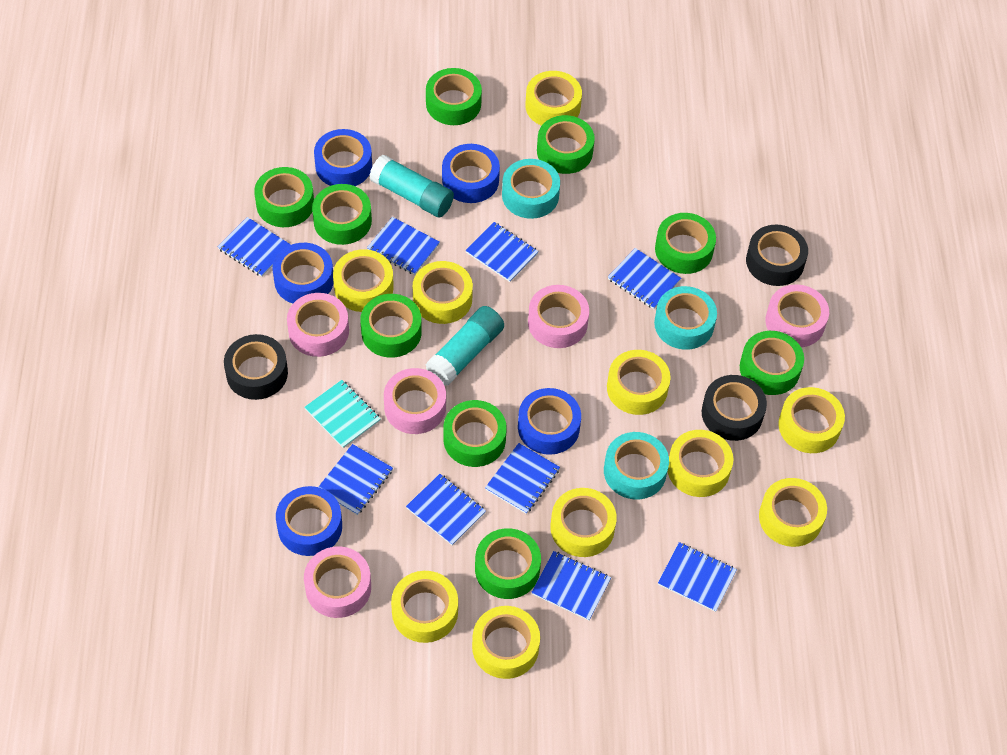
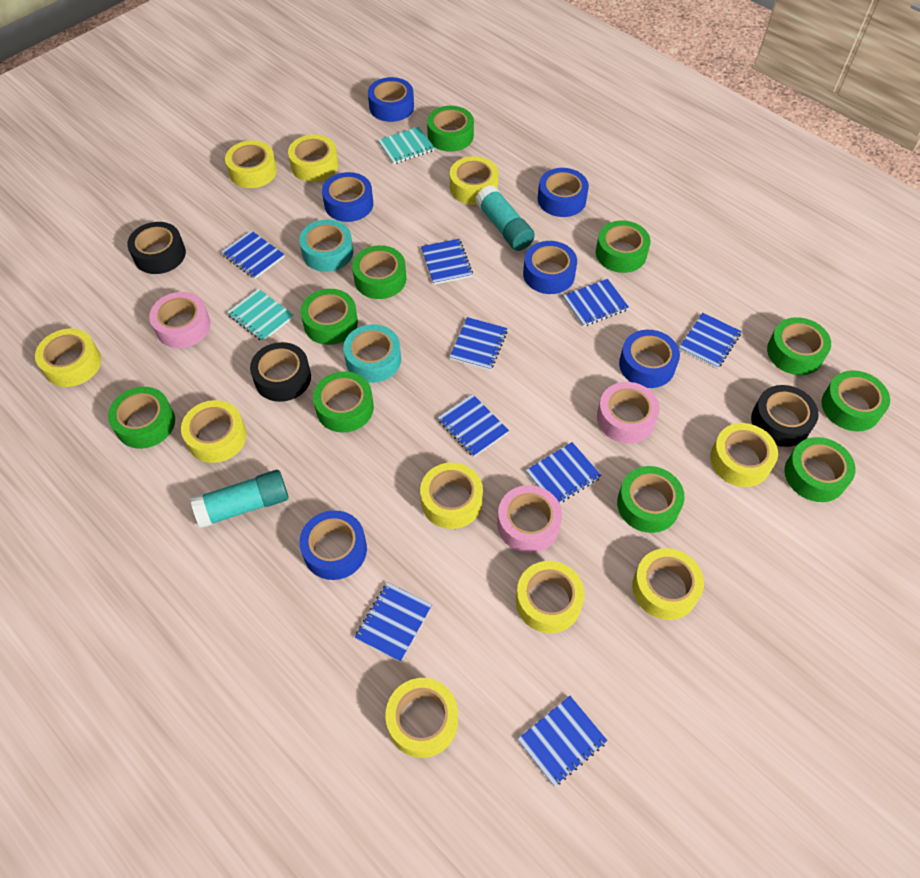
blue tape: 5 -> 6
green tape: 9 -> 10
pink tape: 5 -> 3
turquoise notebook: 1 -> 2
turquoise tape: 3 -> 2

